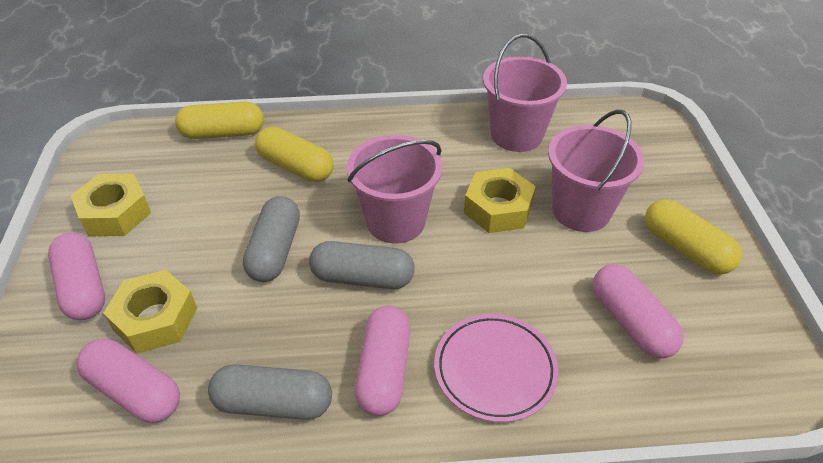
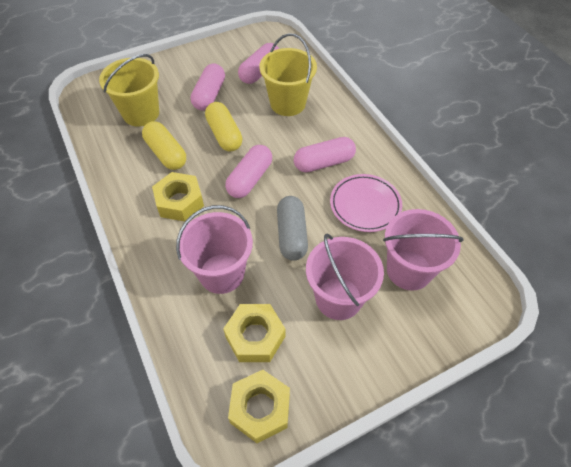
grey capsule: 3 -> 1
yellow bucket: 0 -> 2
yellow capsule: 3 -> 2

